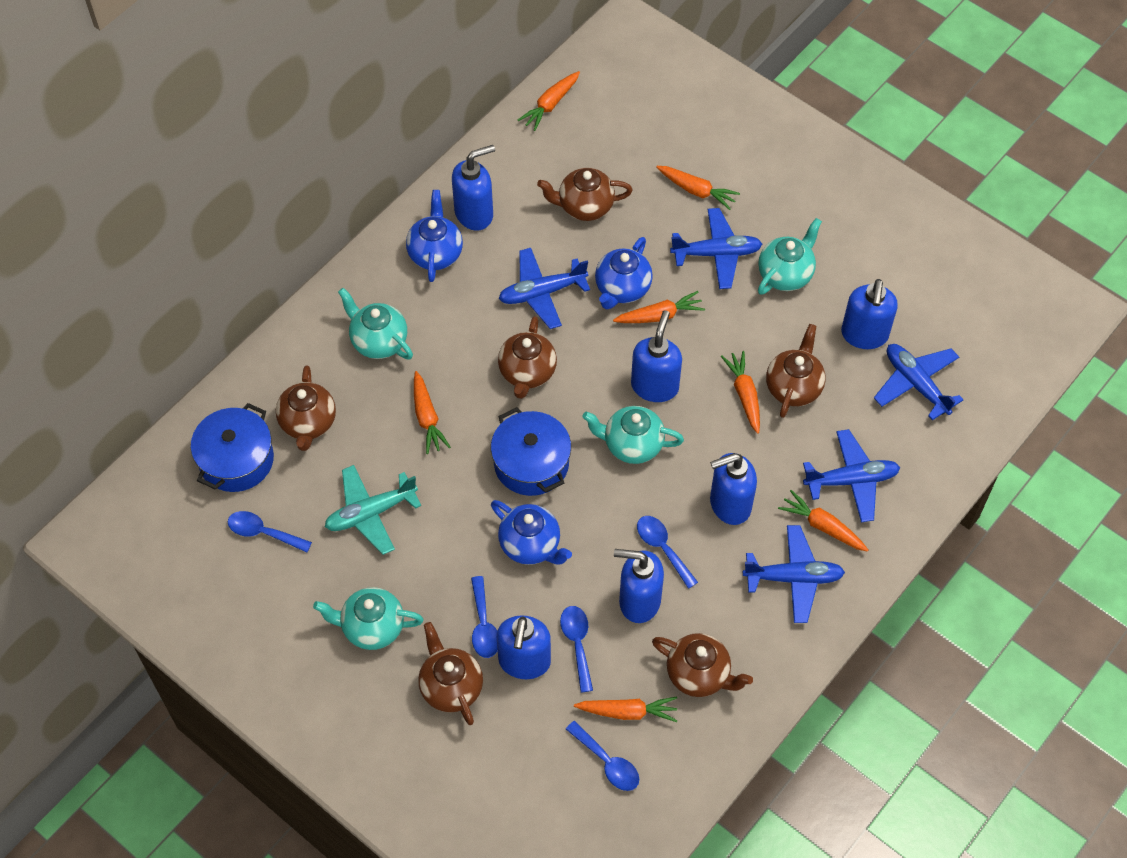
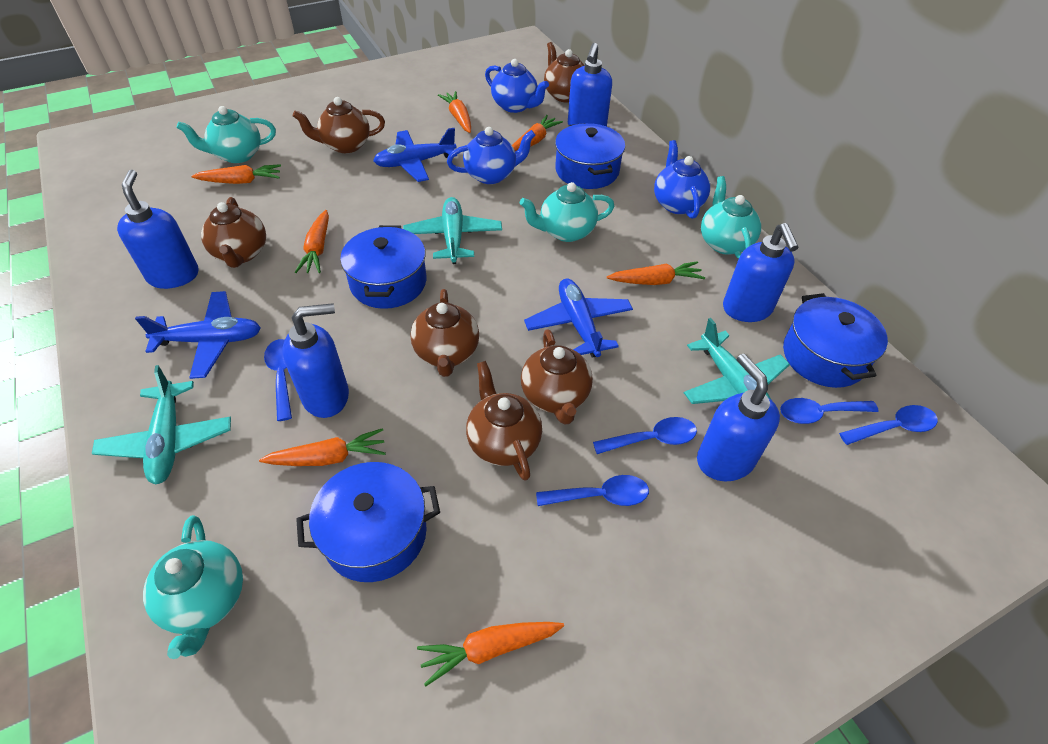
blue plane: 5 -> 3
blue pot: 2 -> 4
blue soap dispenser: 6 -> 5
turquoise plane: 1 -> 3

